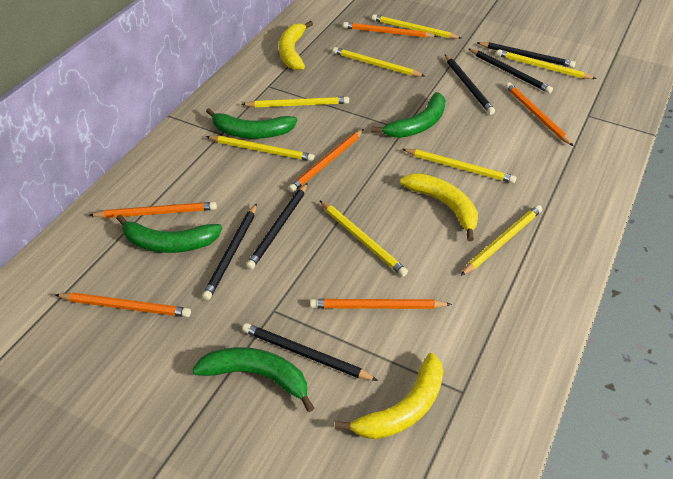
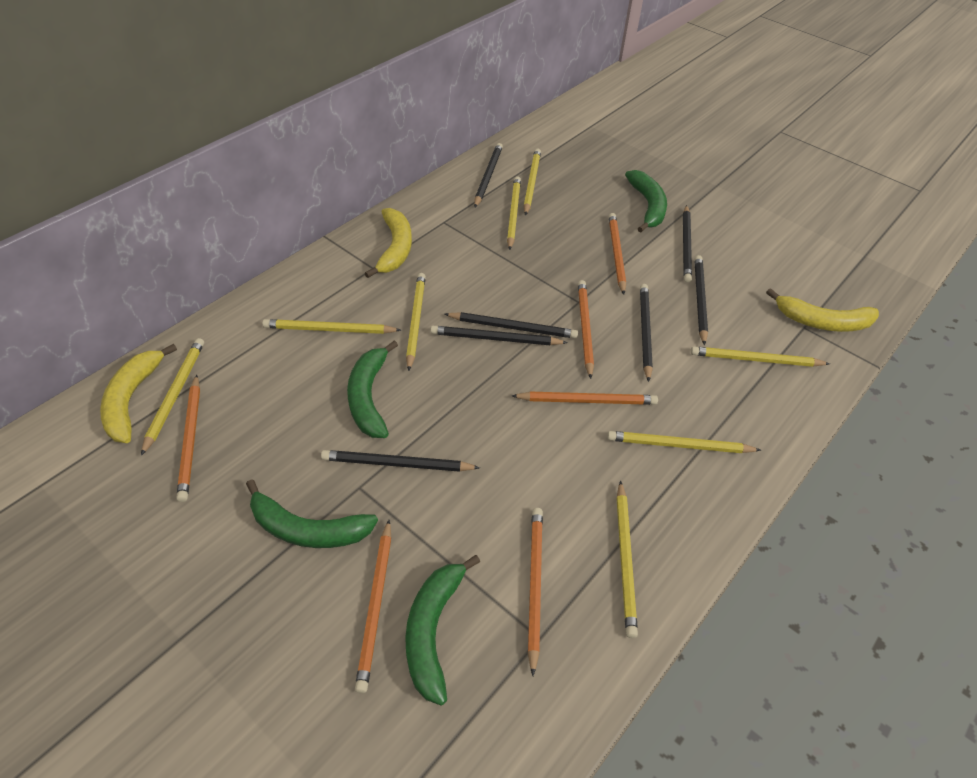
black pencil: 6 -> 7

